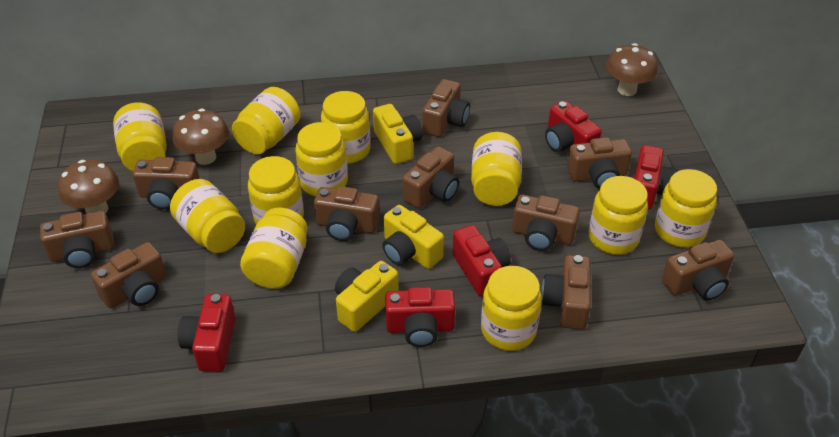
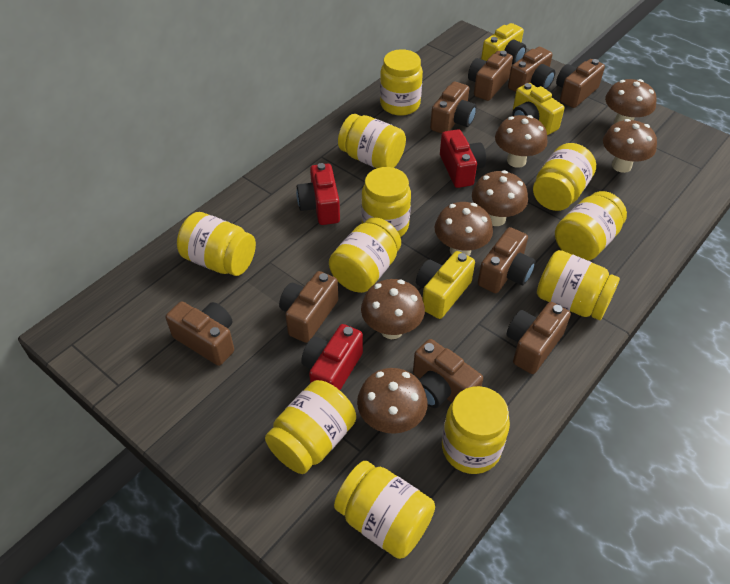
brown camera: 10 -> 9
brown mushroom: 3 -> 7
red camera: 5 -> 3

